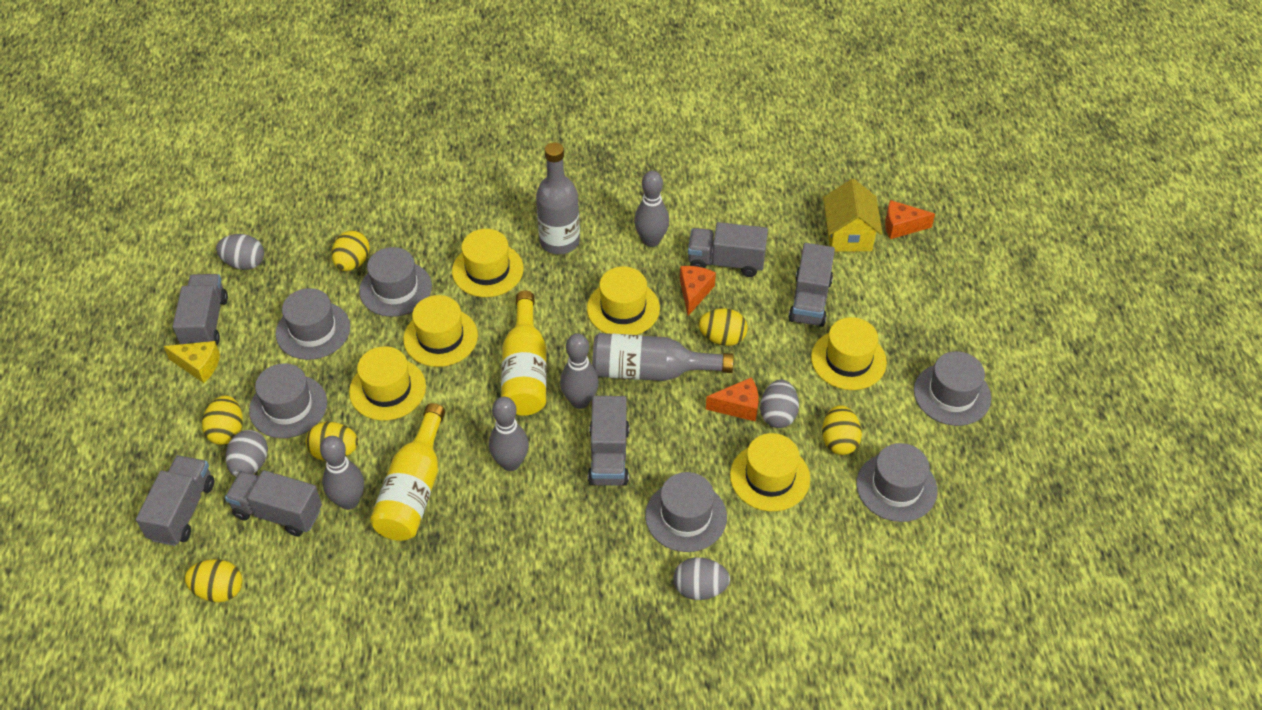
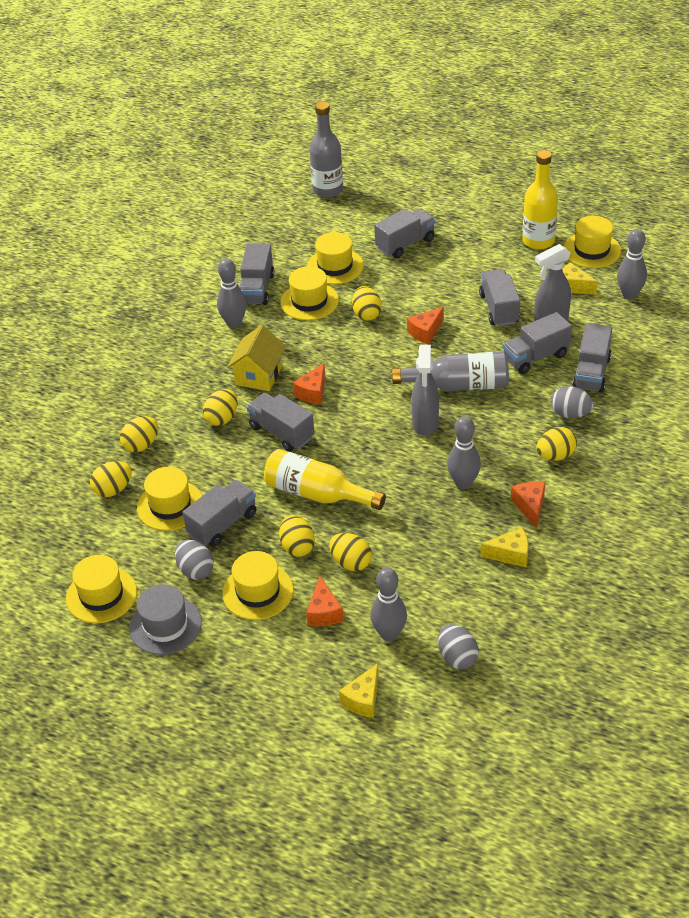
grey egg: 4 -> 3
grey hat: 6 -> 1
grey spray bottle: 0 -> 2
grey truck: 6 -> 7
orange cheese: 3 -> 4
yellow cheese: 1 -> 3
yellow egg: 6 -> 7

